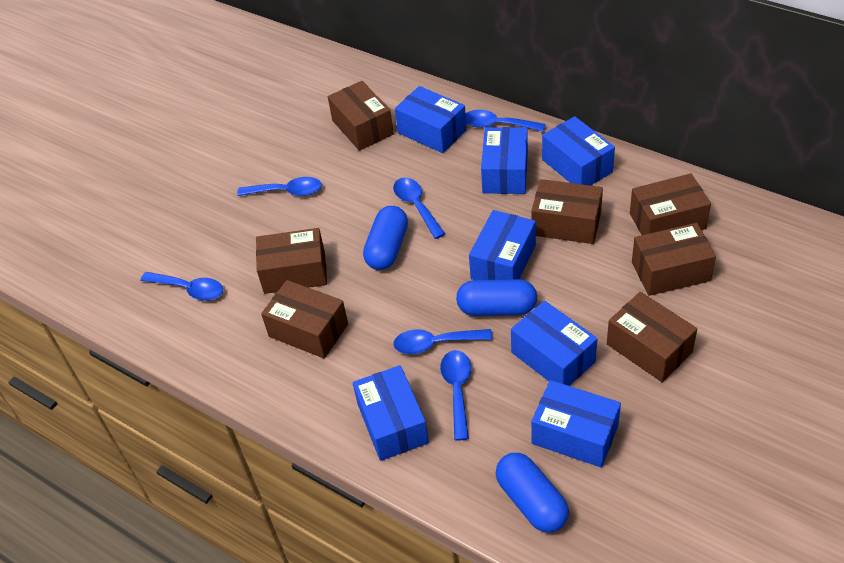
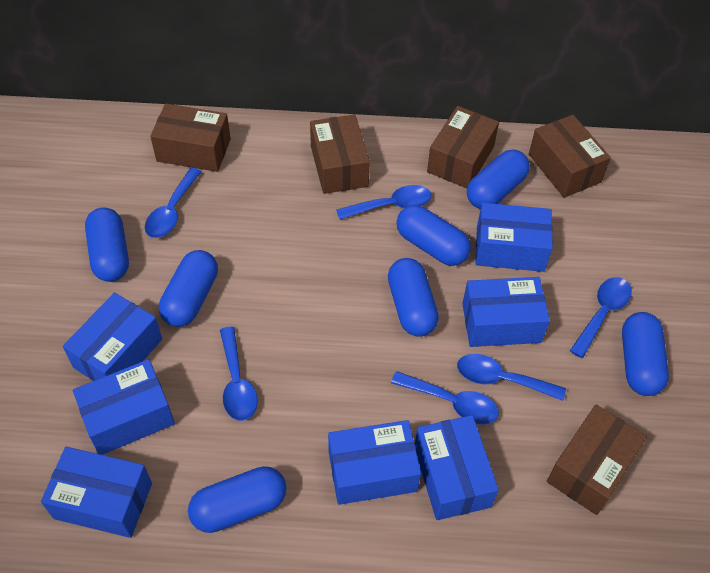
blue capsule: 3 -> 7
brown box: 7 -> 5

